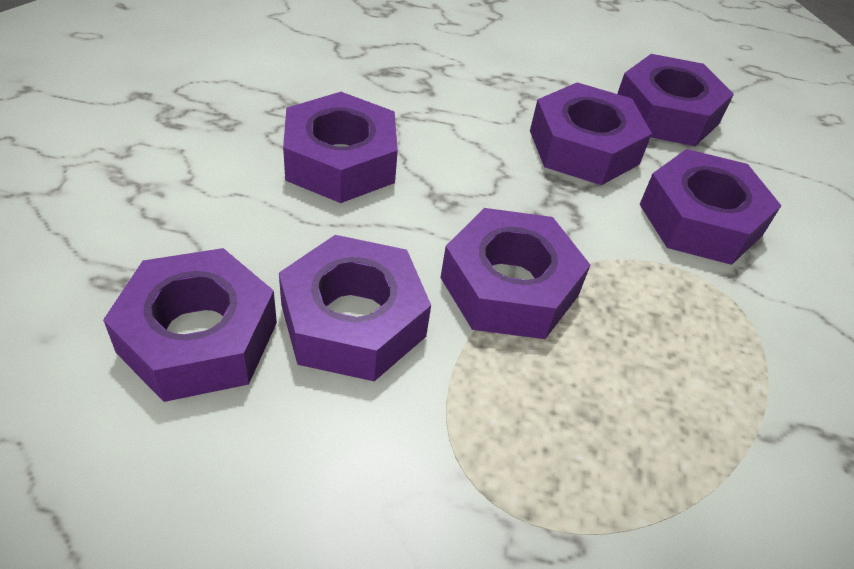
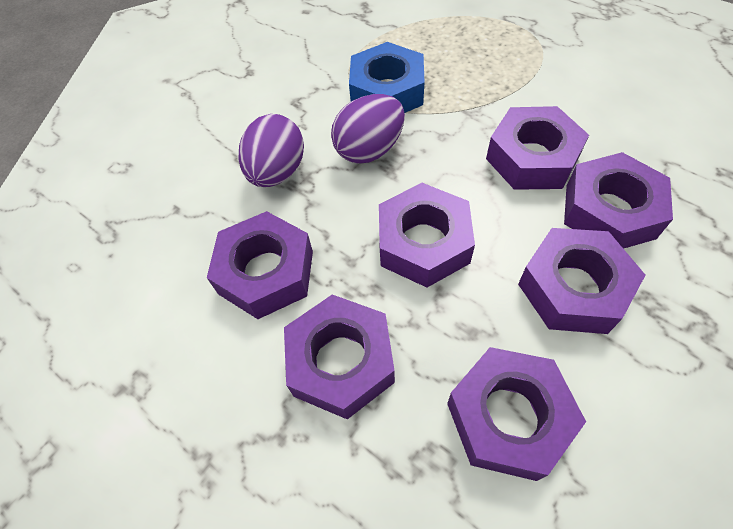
blue nut: 0 -> 1
purple egg: 0 -> 2

